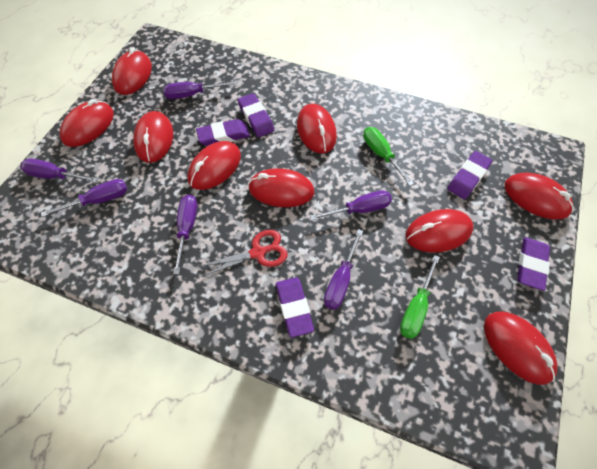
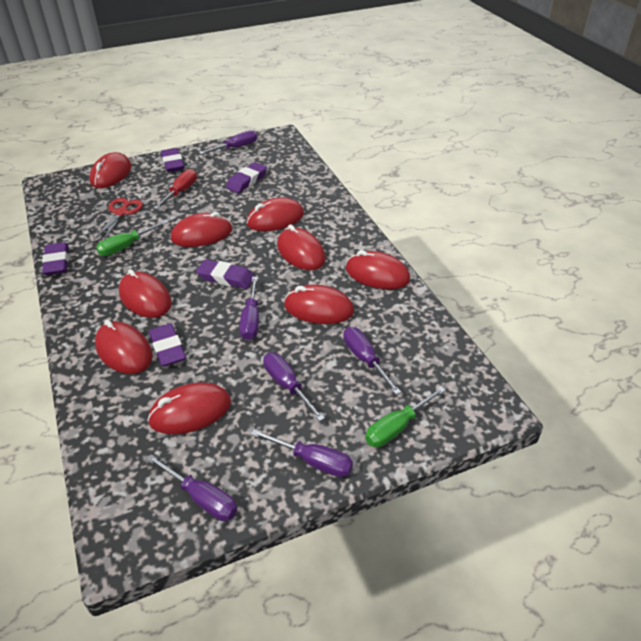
red screwdriver: 0 -> 1

